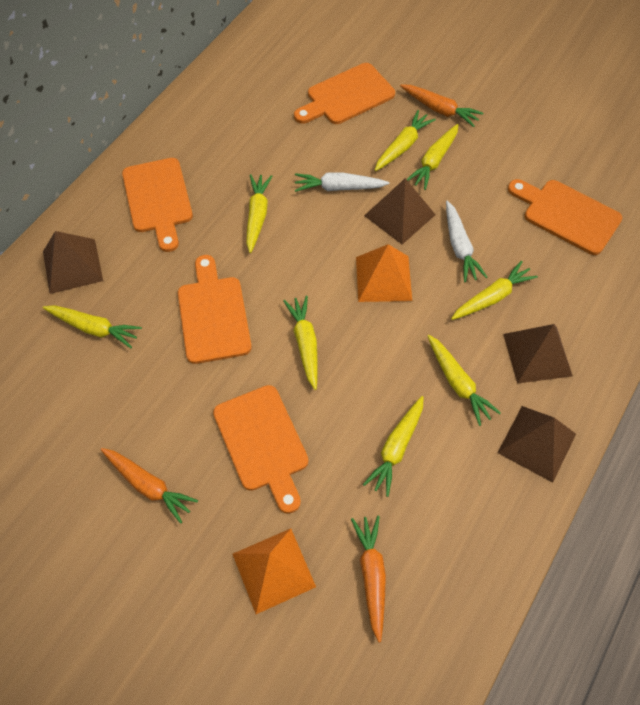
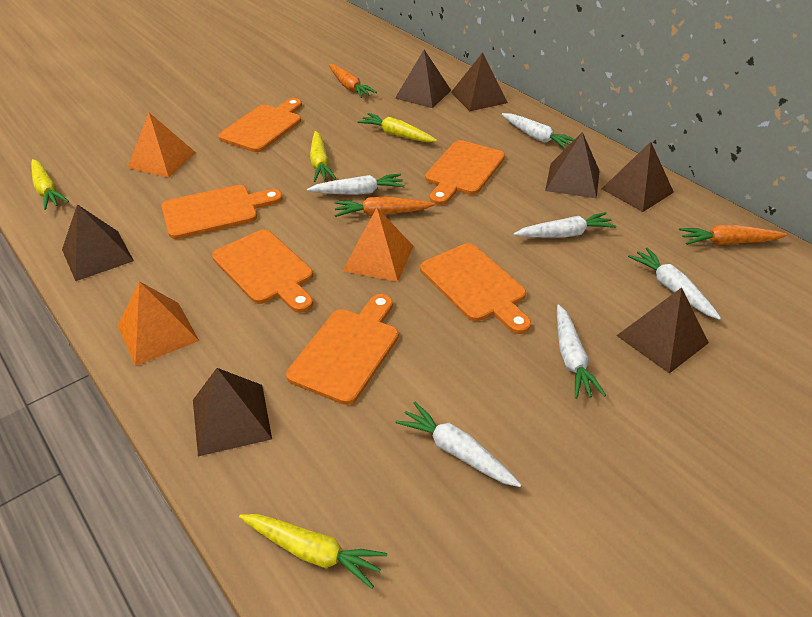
brown pyramid: 4 -> 7
orange cutting board: 5 -> 6
orange pyramid: 2 -> 3
white carrot: 2 -> 6
yellow carrot: 8 -> 4

